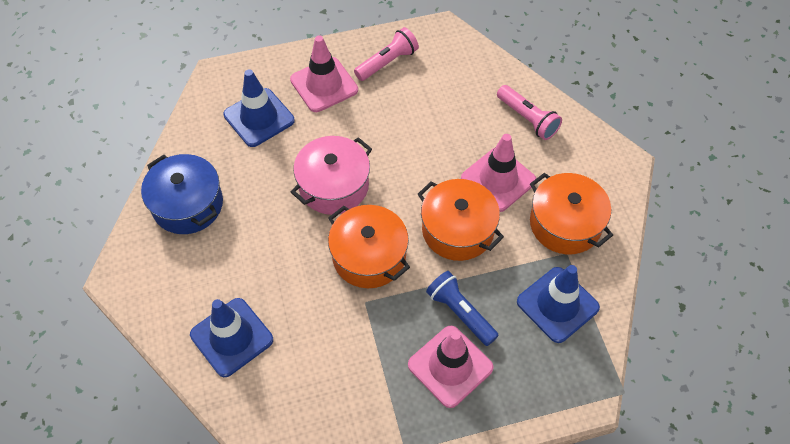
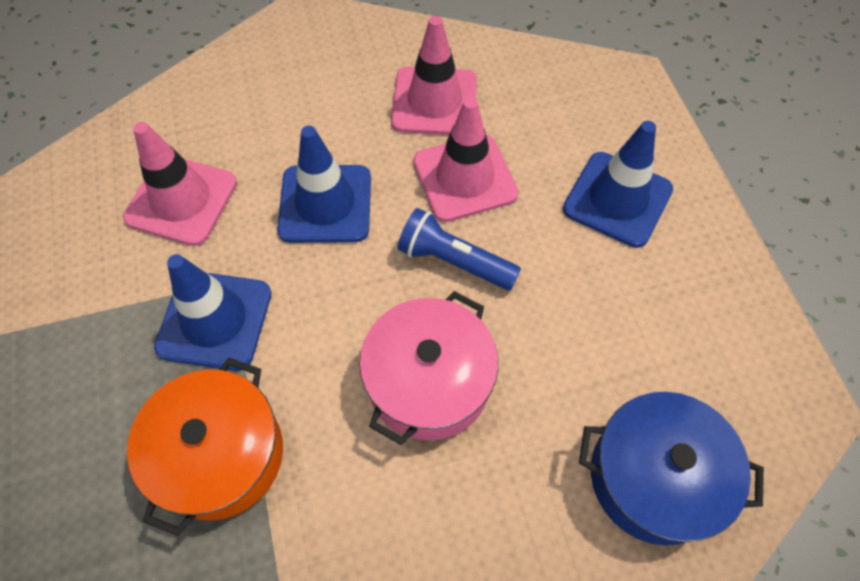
orange pot: 3 -> 1
pink flashlight: 2 -> 0

